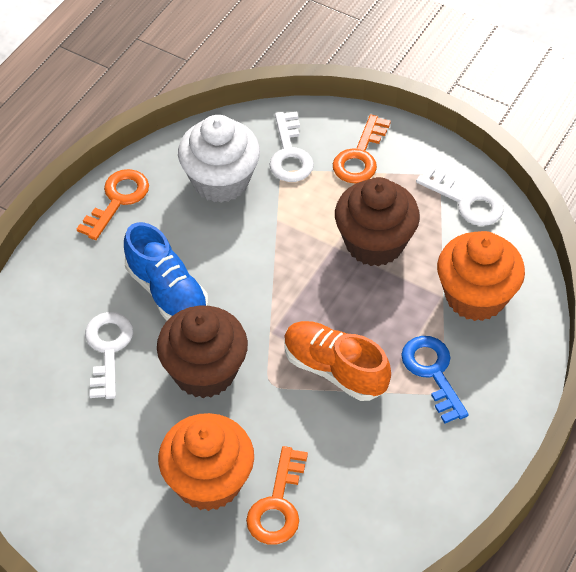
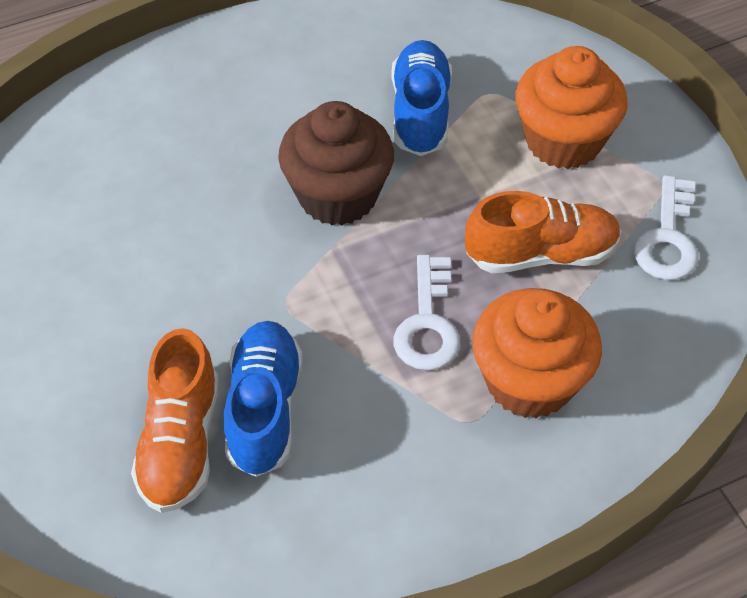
blue key: 1 -> 0
blue shoe: 1 -> 2
brown cupcake: 2 -> 1
orange key: 3 -> 0
orange shoe: 1 -> 2
white cupcake: 1 -> 0
white key: 3 -> 2

